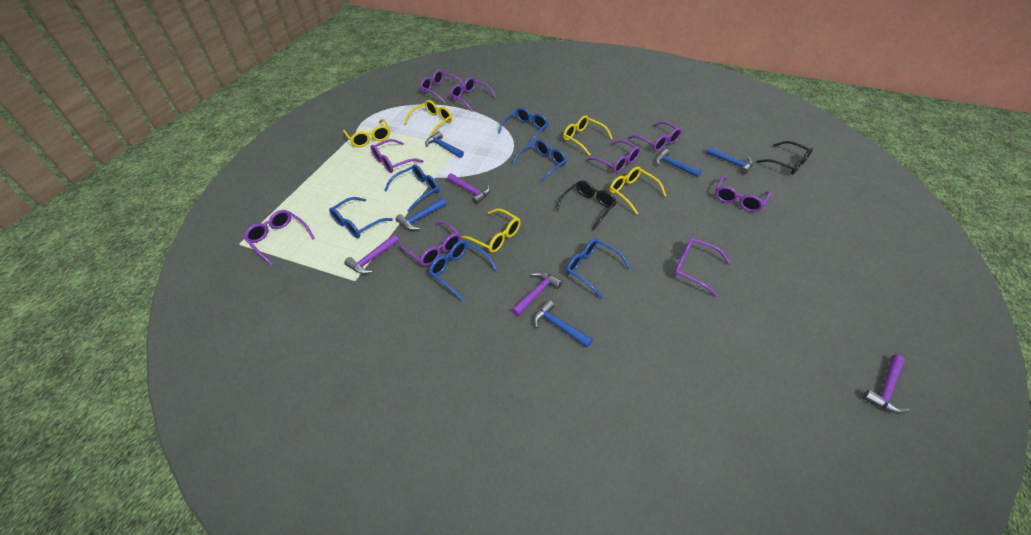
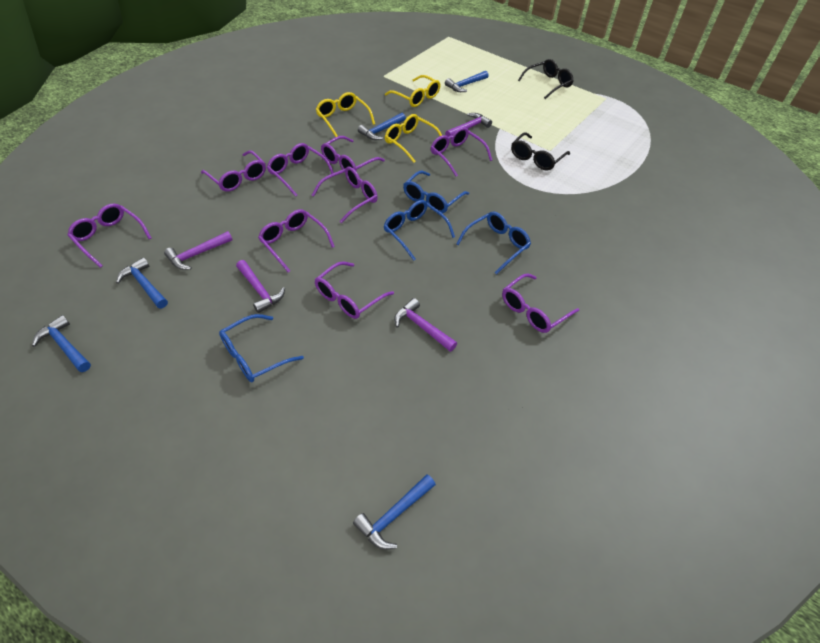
blue glasses: 6 -> 4
yellow glasses: 5 -> 3

